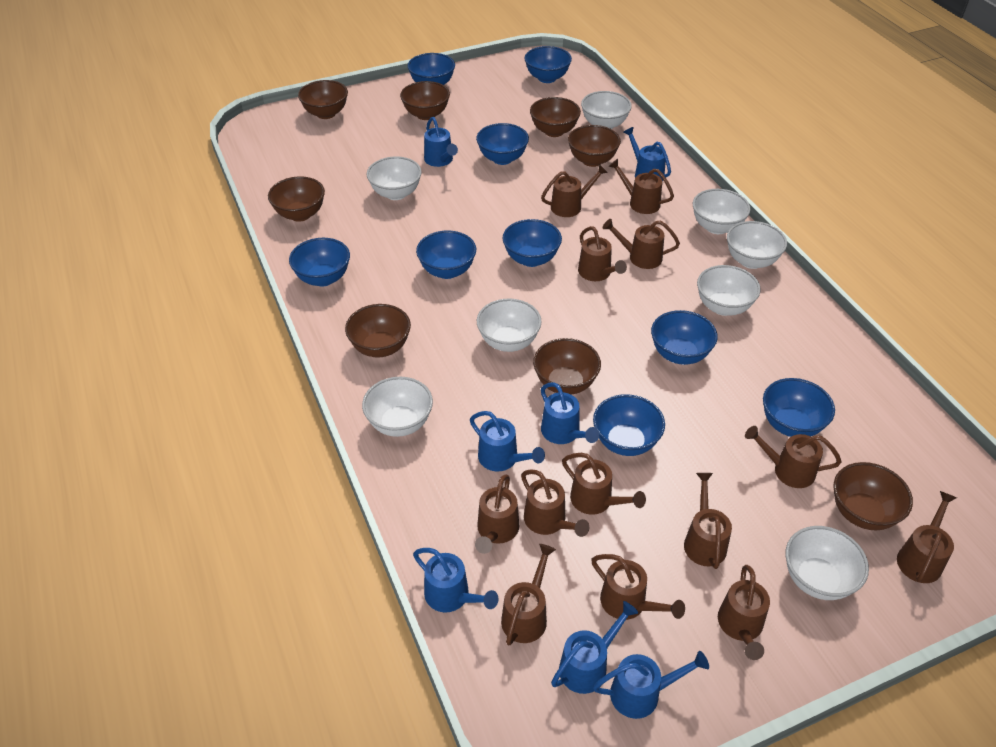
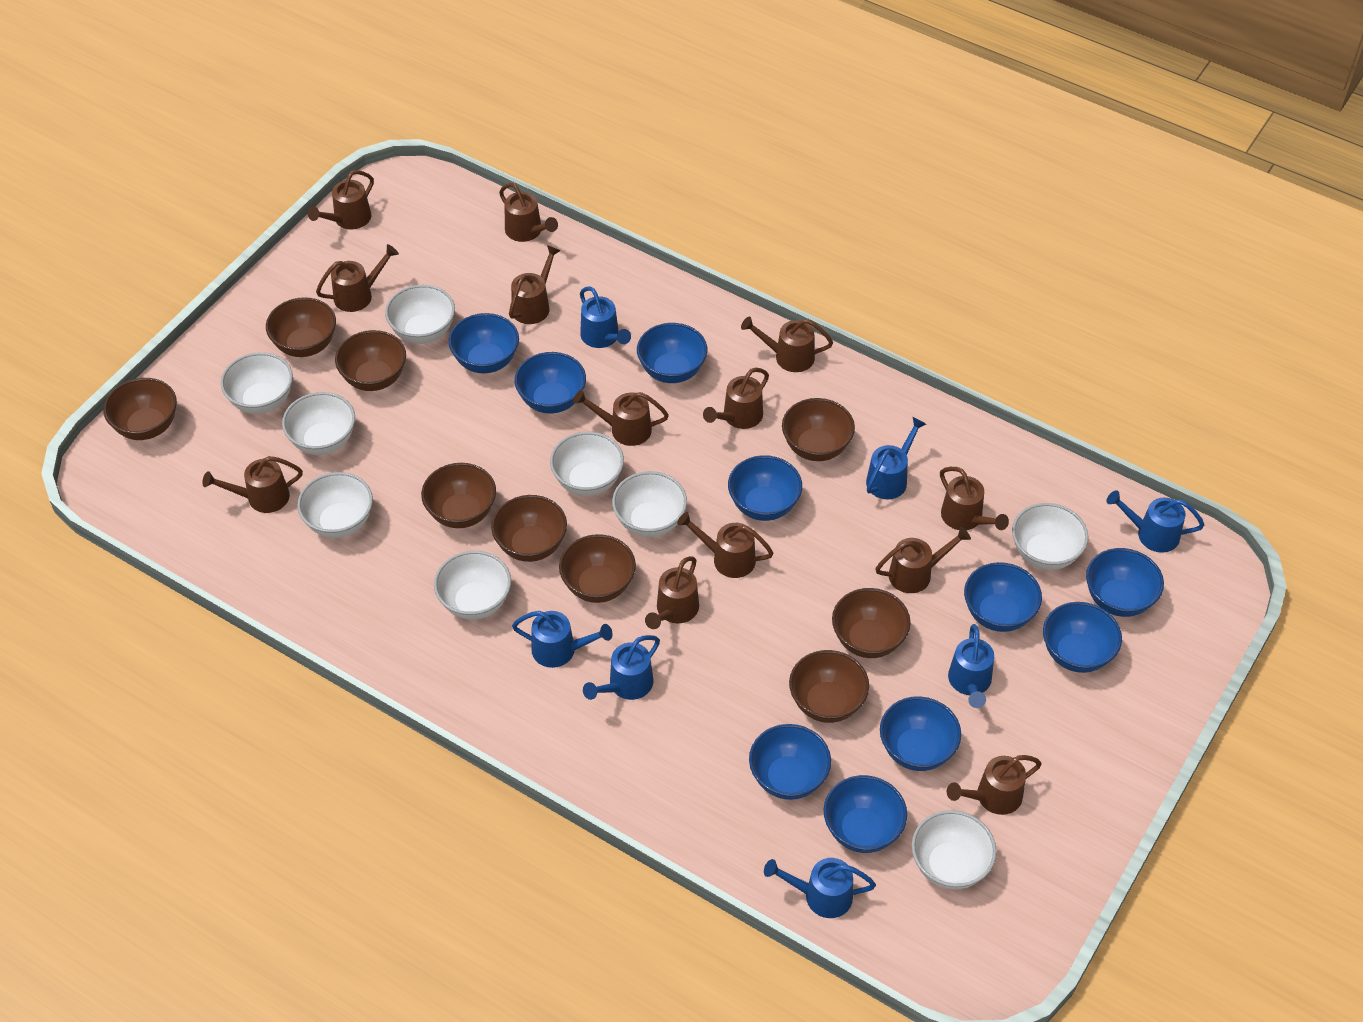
blue bowl: 9 -> 10
brown bowl: 8 -> 9
white bowl: 8 -> 9

